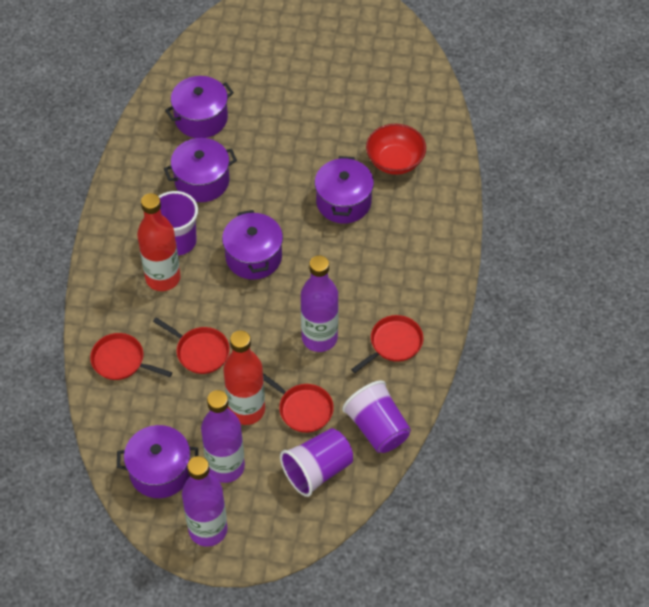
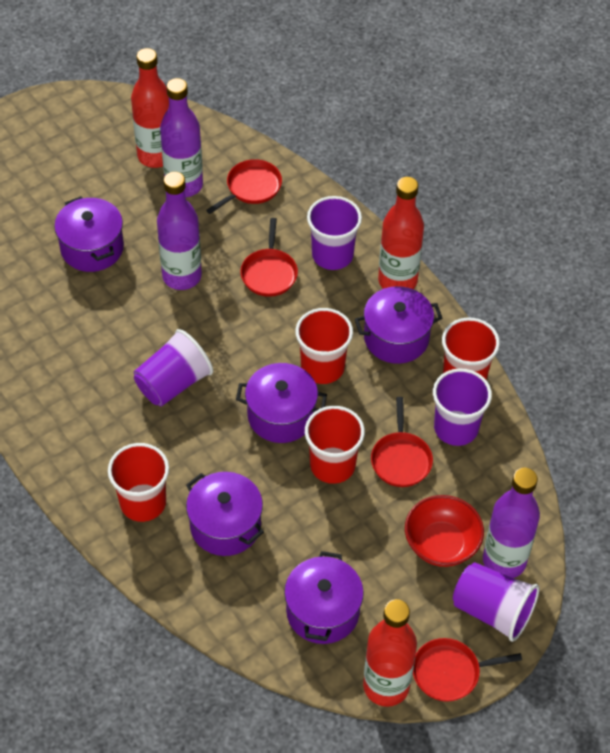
purple cup: 3 -> 4
red bottle: 2 -> 3
red cup: 0 -> 4

